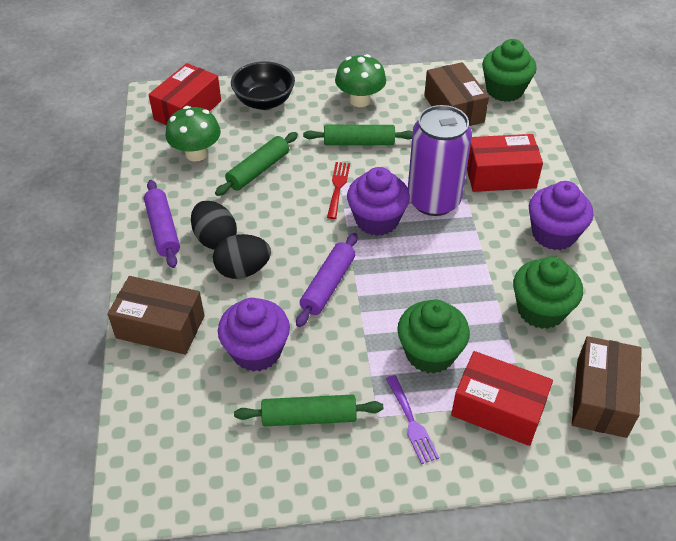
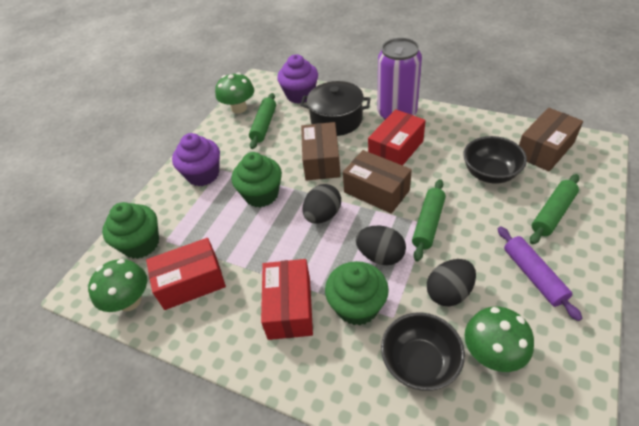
black bowl: 1 -> 2
black egg: 2 -> 3
black pot: 0 -> 1
green mushroom: 2 -> 3
purple cupcake: 3 -> 2
purple fork: 1 -> 0
purple rolling pin: 2 -> 1
red fork: 1 -> 0

